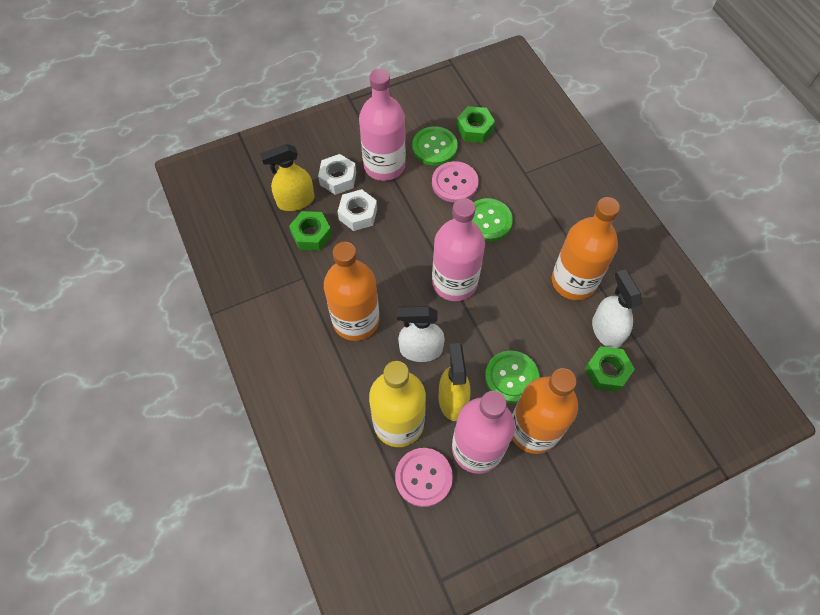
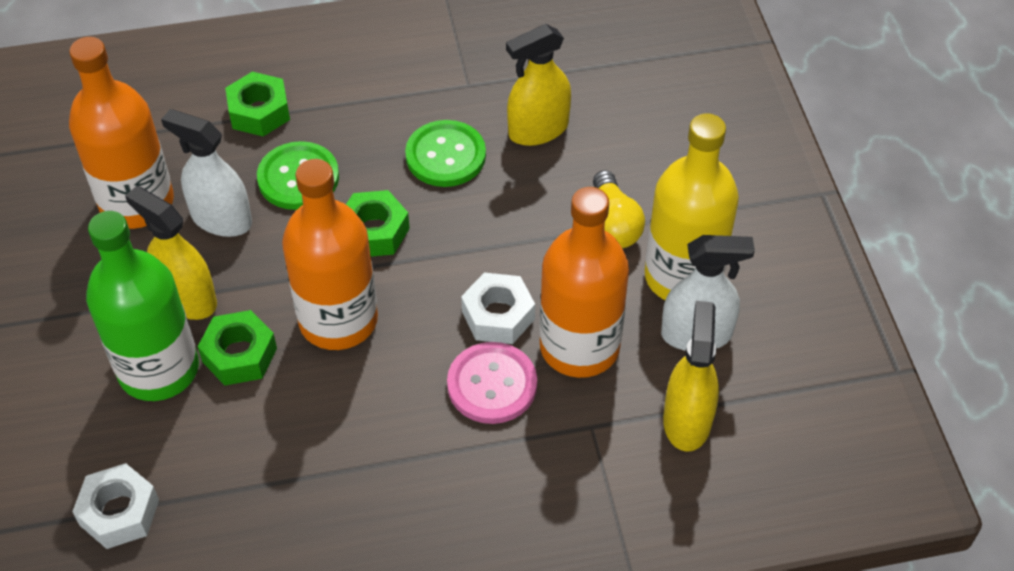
green bottle: 0 -> 1
green button: 3 -> 2
pink bottle: 3 -> 0
pink button: 2 -> 1
yellow light bulb: 0 -> 1
yellow spray bottle: 2 -> 3

